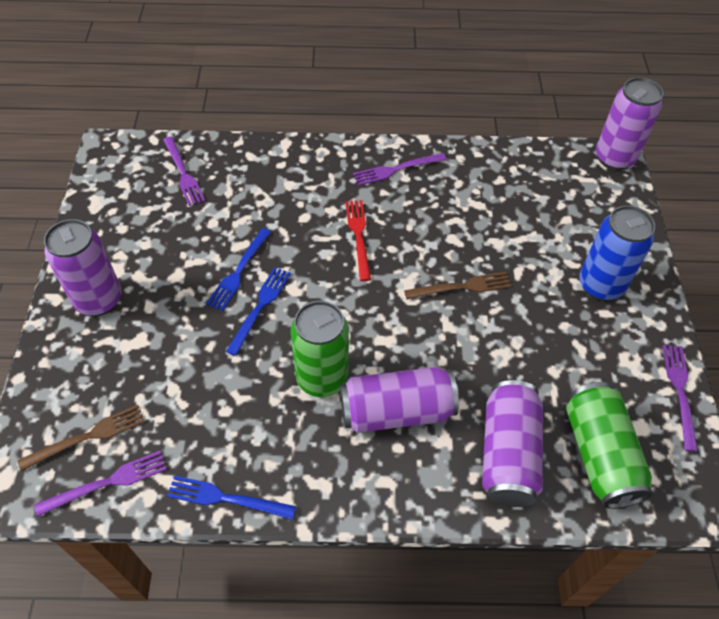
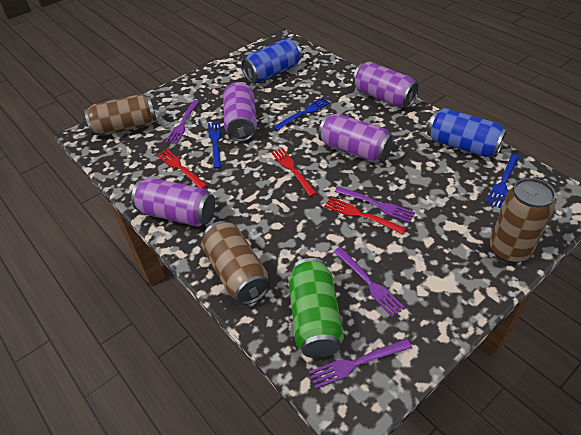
blue can: 1 -> 2
brown can: 0 -> 3
brown fork: 2 -> 0
green can: 2 -> 1
red fork: 1 -> 3

